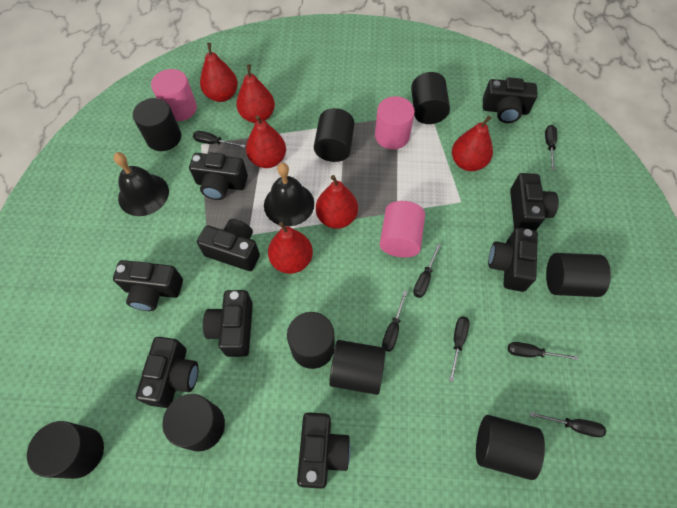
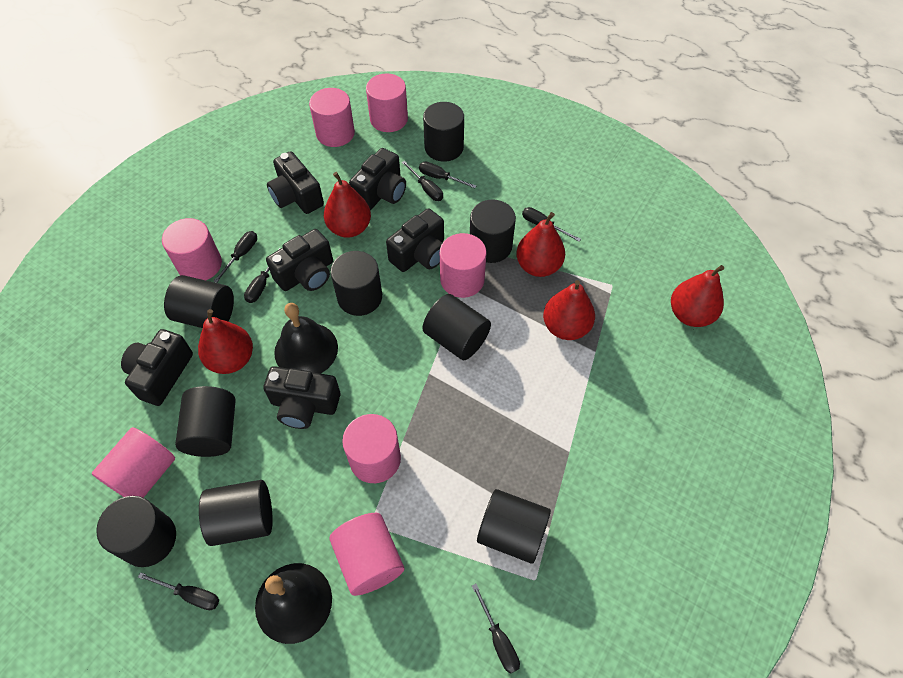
black camera: 9 -> 6
pink cylinder: 3 -> 7
red pear: 6 -> 5

